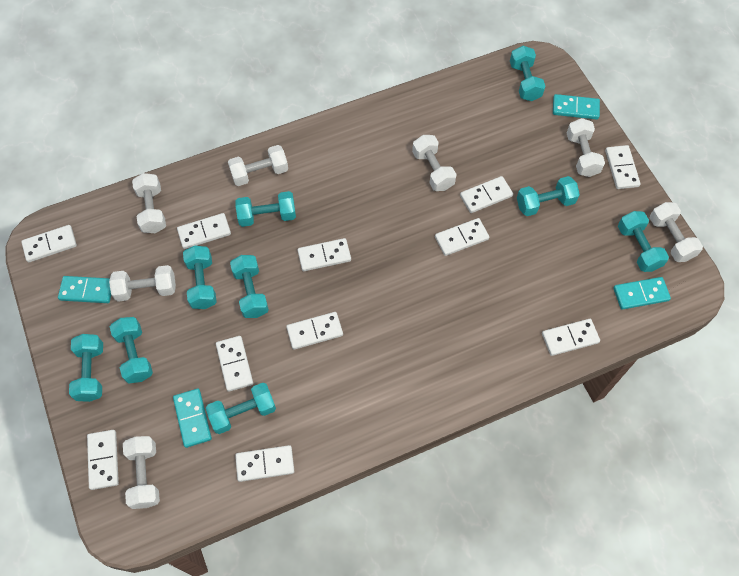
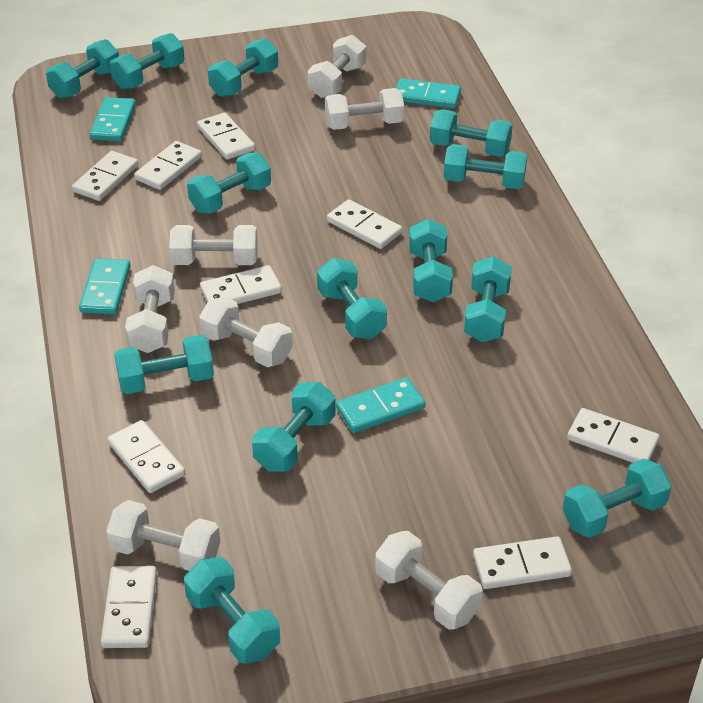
turquoise dumbbell: 9 -> 13
white domino: 11 -> 9

